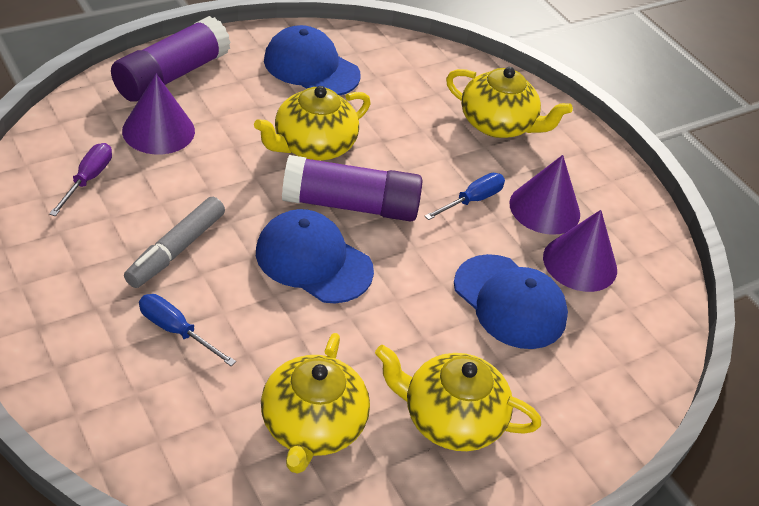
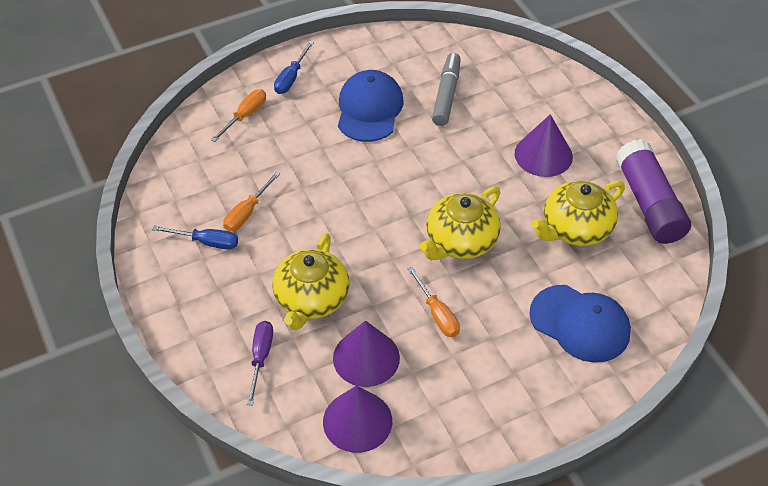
blue cap: 3 -> 2
orange screwdriver: 0 -> 3
purple glue stick: 2 -> 1
yellow teapot: 4 -> 3

